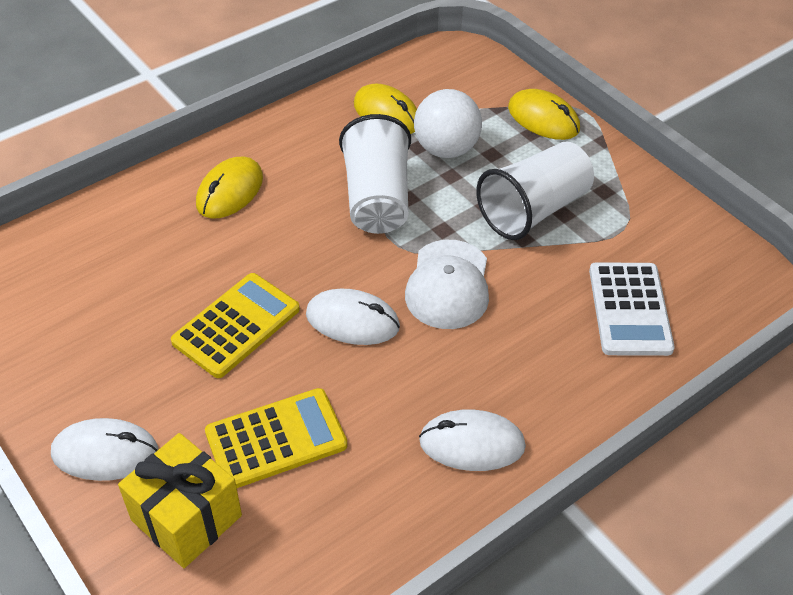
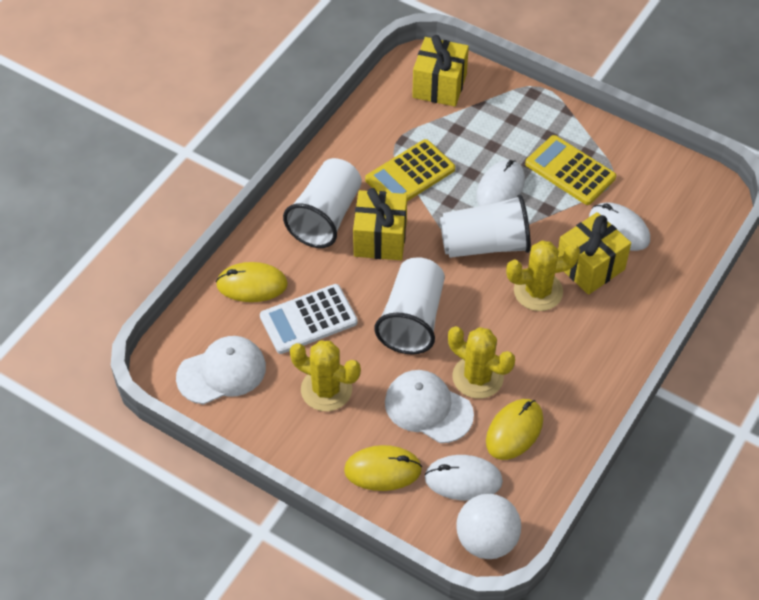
white cap: 1 -> 2
white cup: 2 -> 3
yellow cactus: 0 -> 3
yellow gift: 1 -> 3

